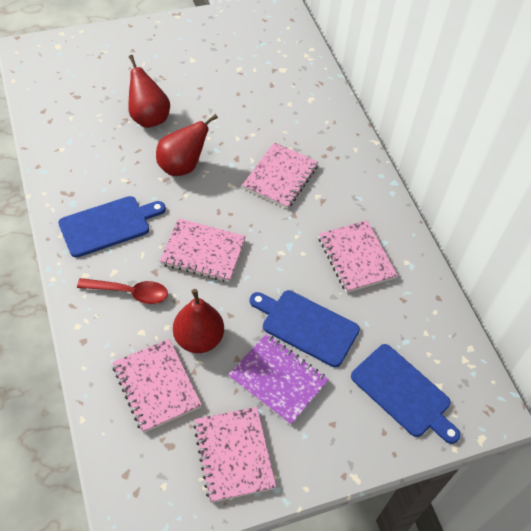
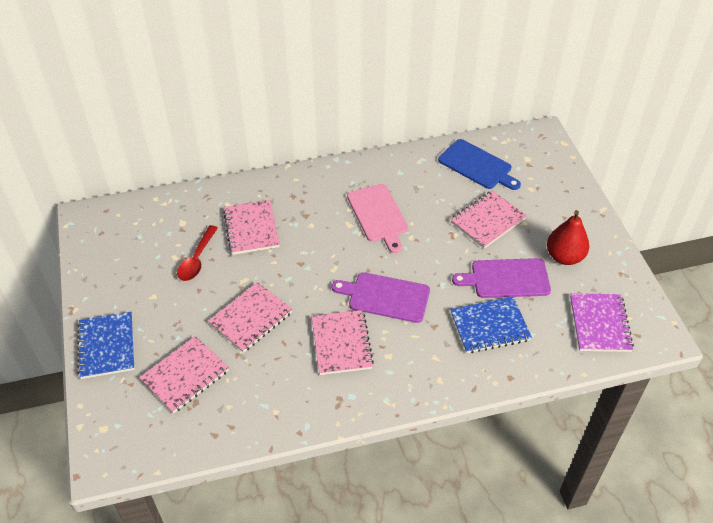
blue cutting board: 3 -> 1
blue notebook: 0 -> 2
pink cutting board: 0 -> 1
purple cutting board: 0 -> 2
red pear: 3 -> 1

